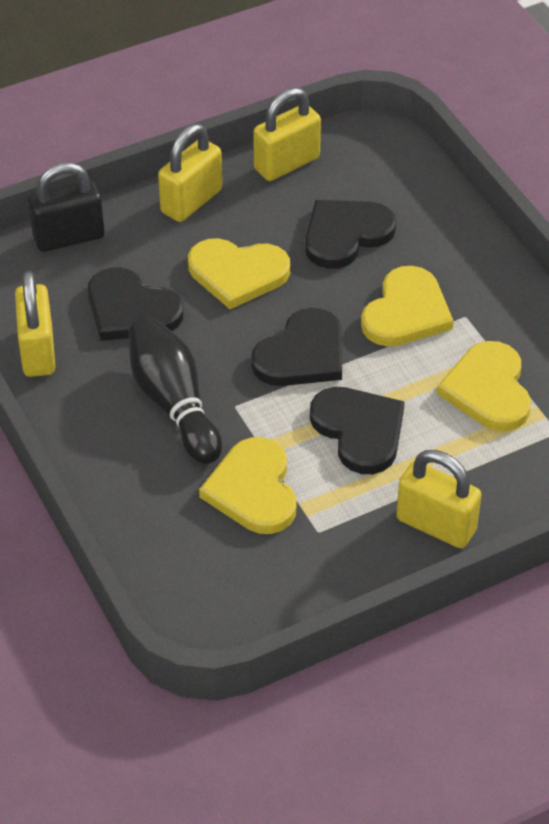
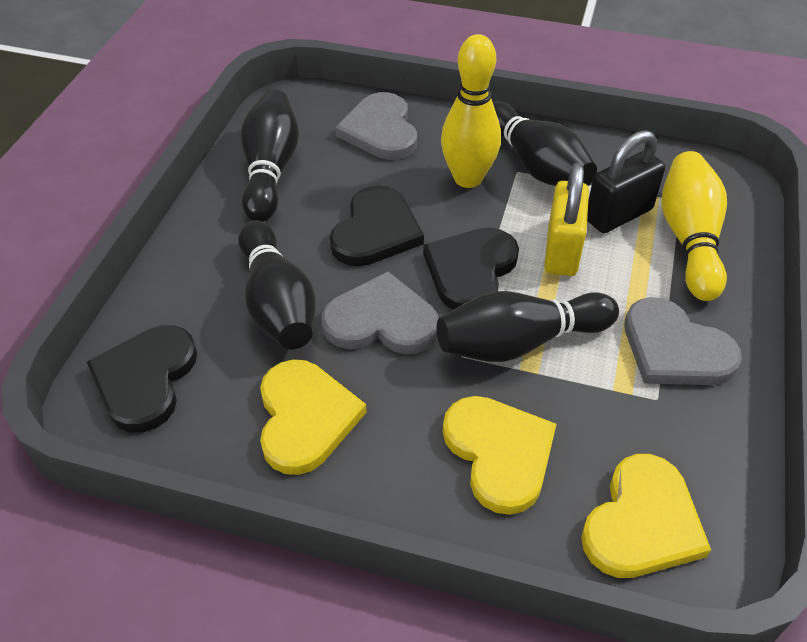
black bowling pin: 1 -> 4
black heart: 4 -> 3
grey heart: 0 -> 3
yellow bowling pin: 0 -> 2
yellow heart: 4 -> 3
yellow padlock: 4 -> 1

